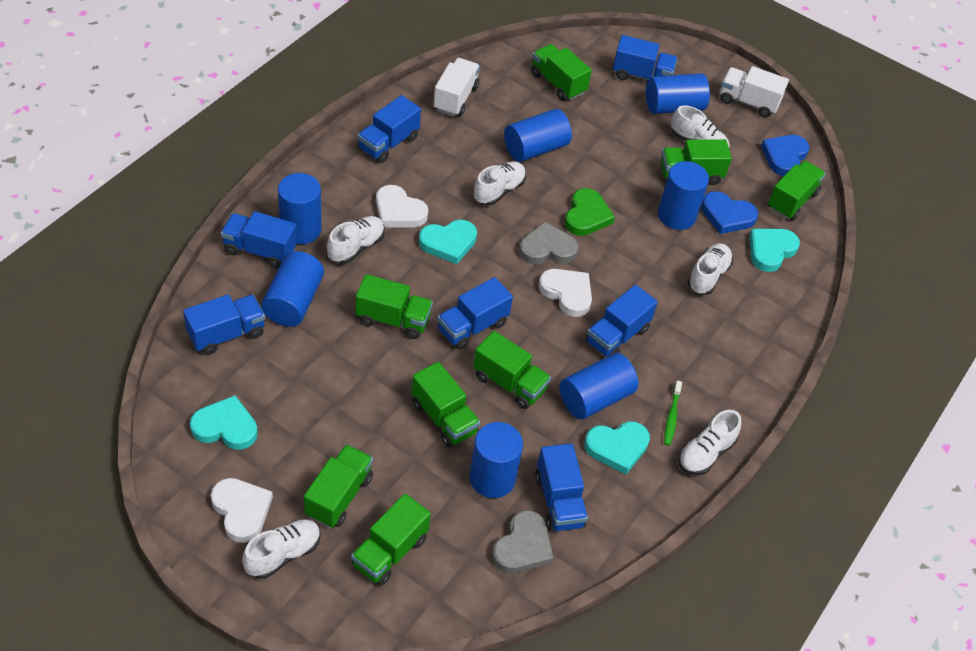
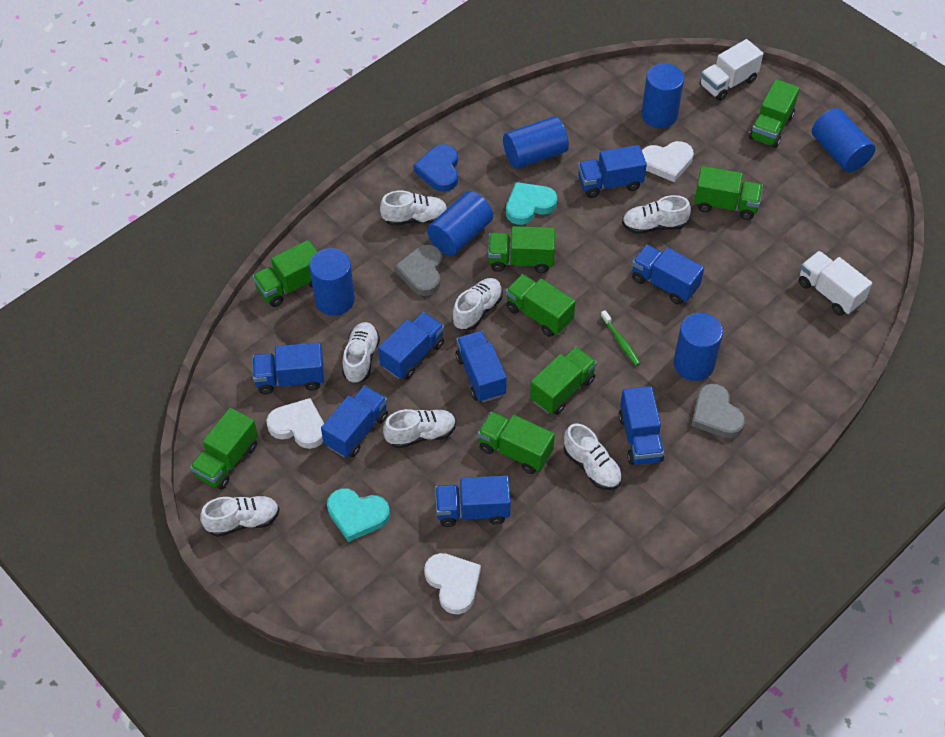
blue cylinder: 7 -> 6
blue heart: 2 -> 1
blue truck: 7 -> 8
green heart: 1 -> 0
turquoise heart: 4 -> 2
white shoe: 6 -> 7

